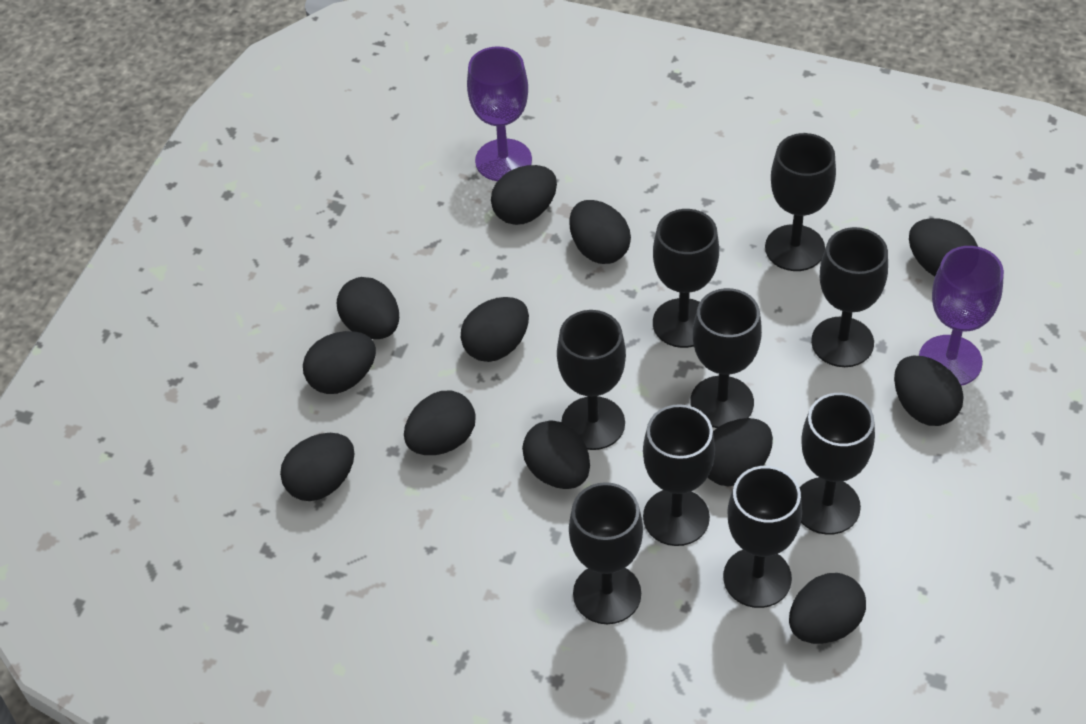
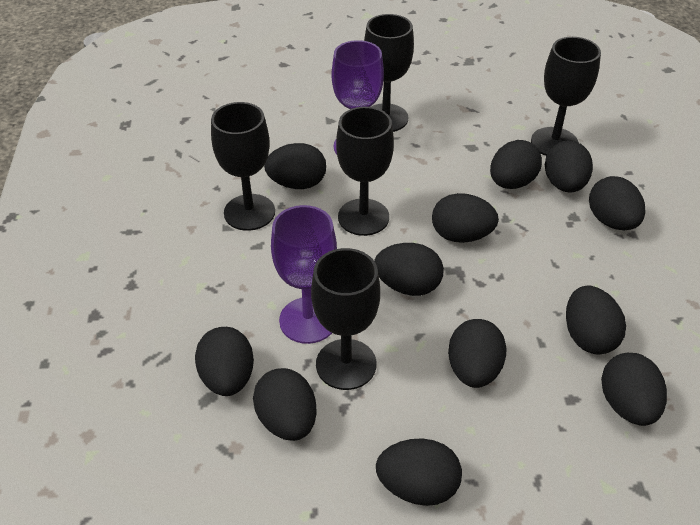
black goblet: 9 -> 5

